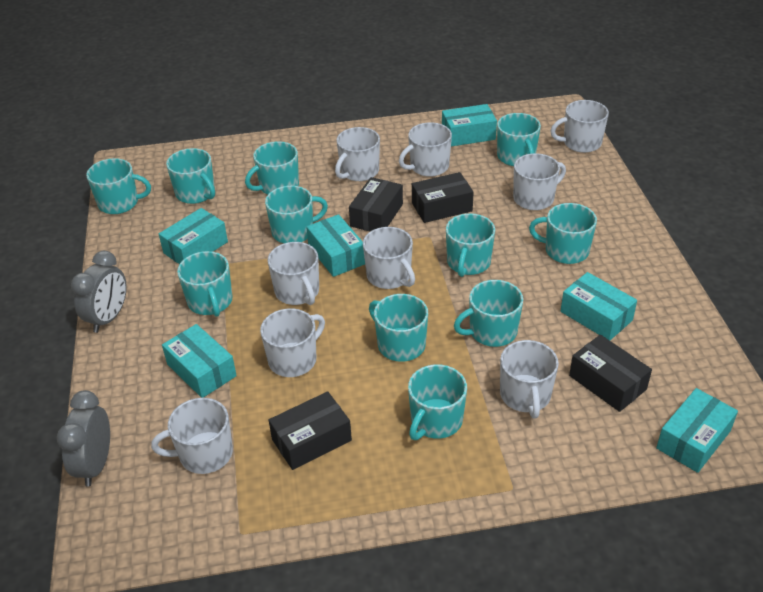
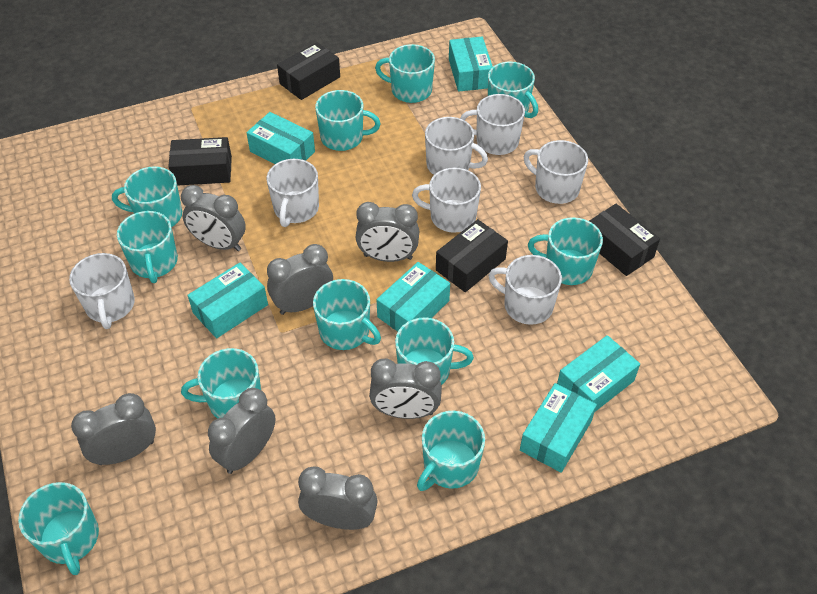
grey clock: 2 -> 7
white mug: 9 -> 7

